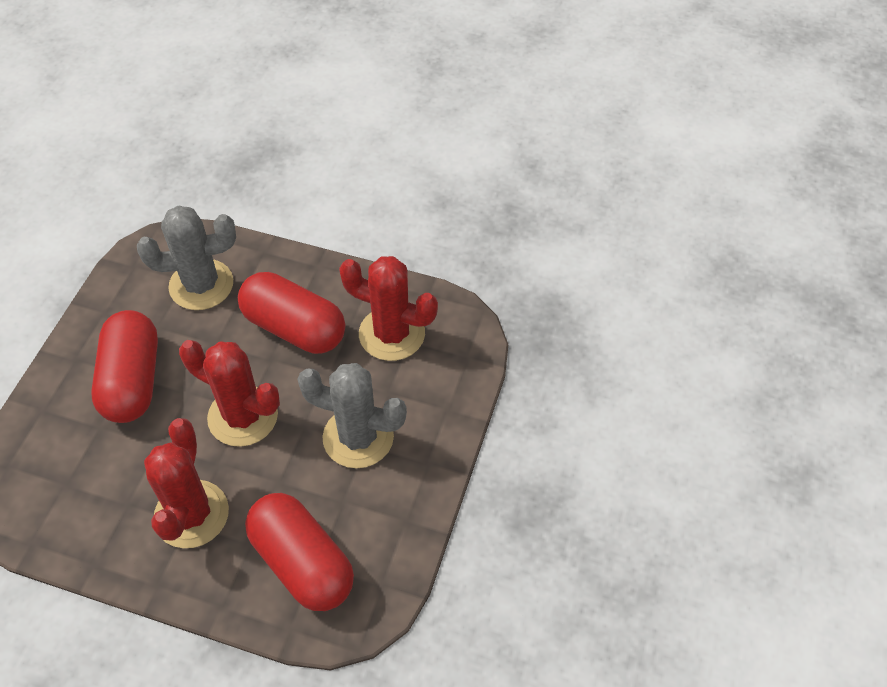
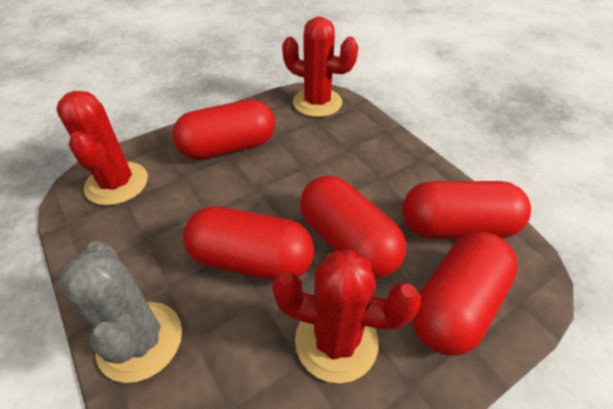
grey cactus: 2 -> 1
red capsule: 3 -> 5

